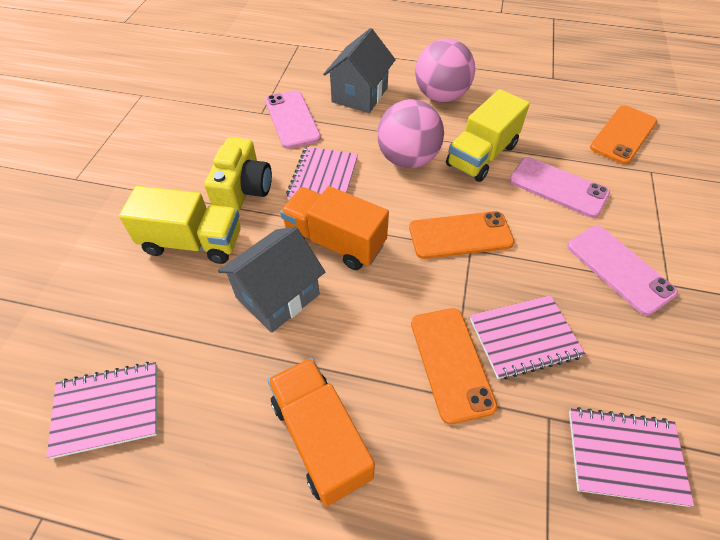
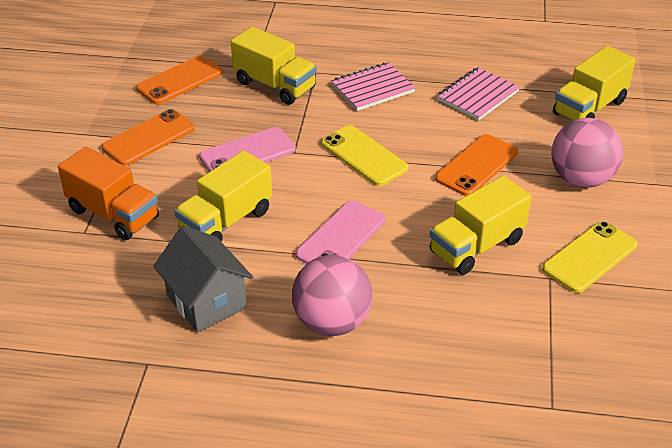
grey house: 2 -> 1
orange truck: 2 -> 1
pink notebook: 4 -> 2
pink phone: 3 -> 2
yellow camera: 1 -> 0
yellow phone: 0 -> 2
yellow truck: 2 -> 4

